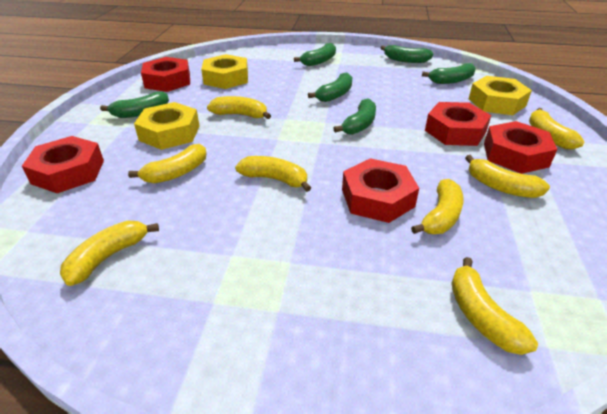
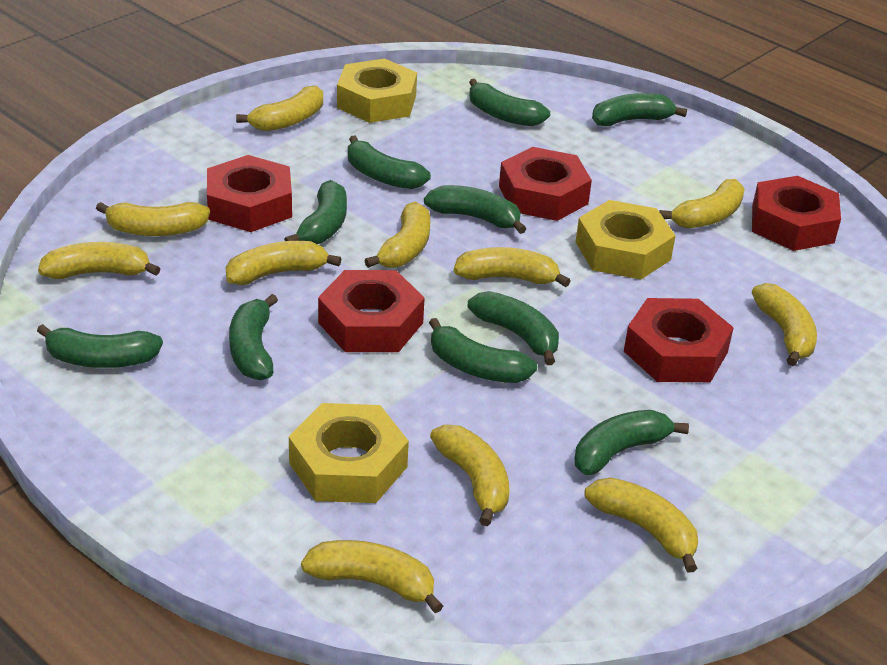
green banana: 6 -> 10
yellow banana: 8 -> 11

